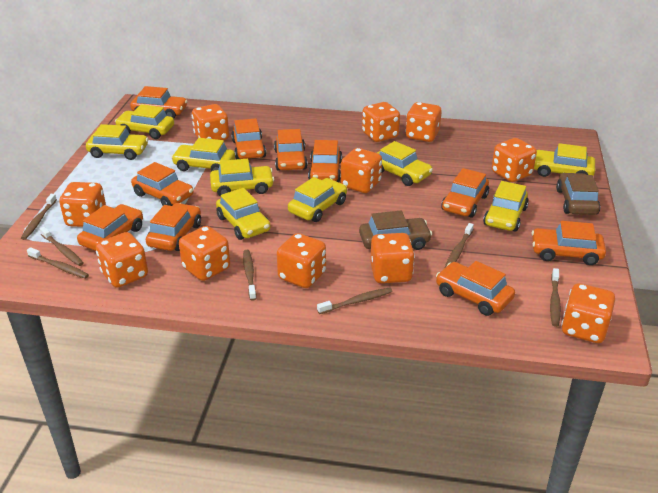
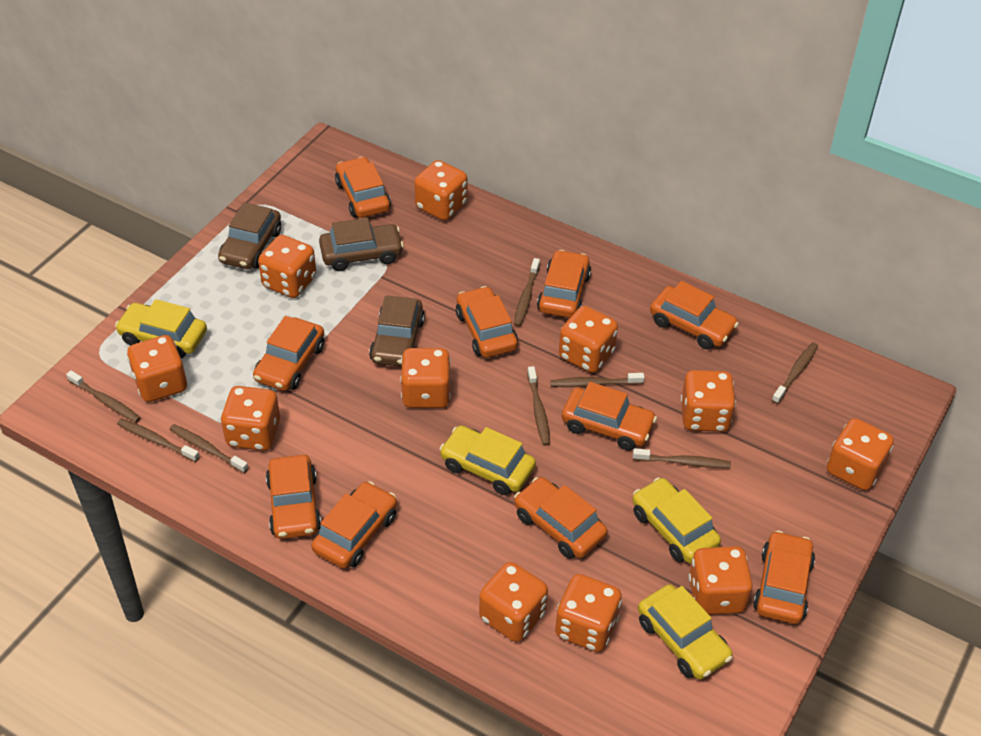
brown car: 2 -> 3
brown toothbrush: 7 -> 8
yellow car: 9 -> 4

